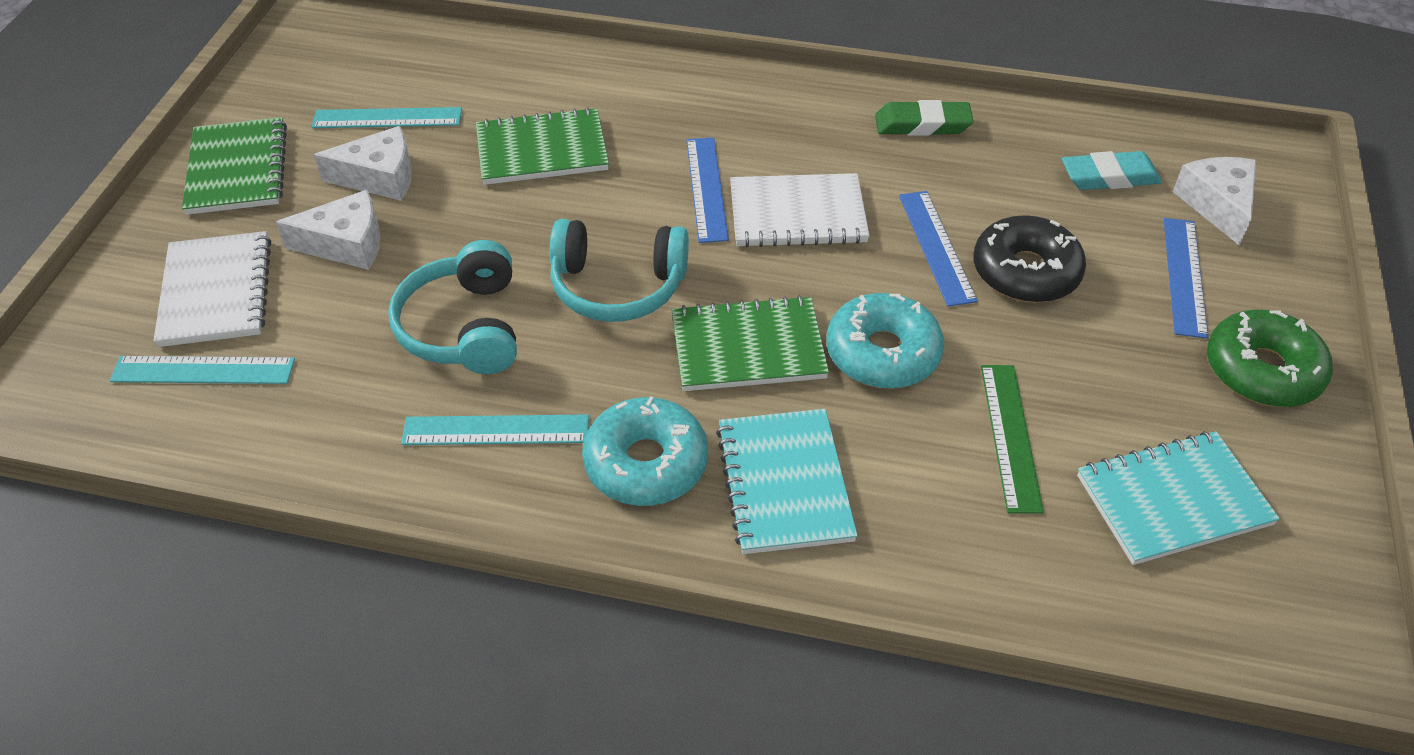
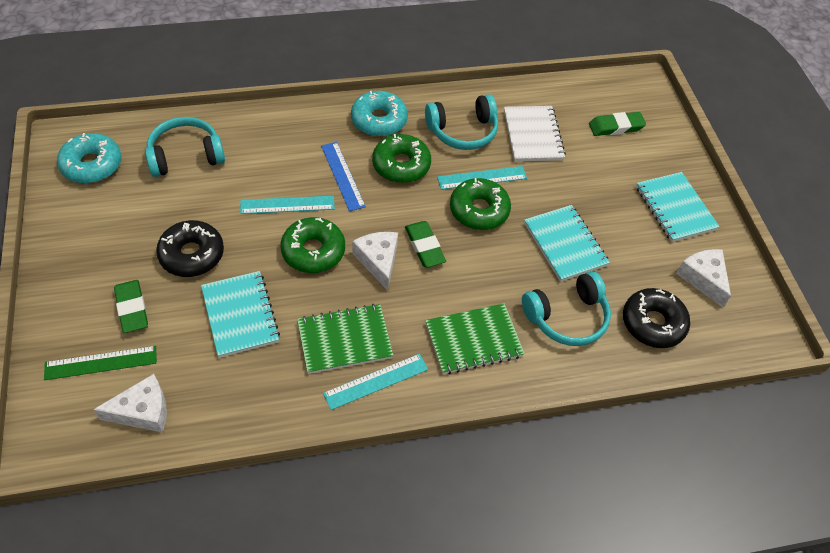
black donut: 1 -> 2
blue ruler: 3 -> 1
green donut: 1 -> 3
green eraser: 1 -> 3
green notebook: 3 -> 2
turquoise eraser: 1 -> 0
turquoise headphones: 2 -> 3
turquoise notebook: 2 -> 3
white notebook: 2 -> 1

